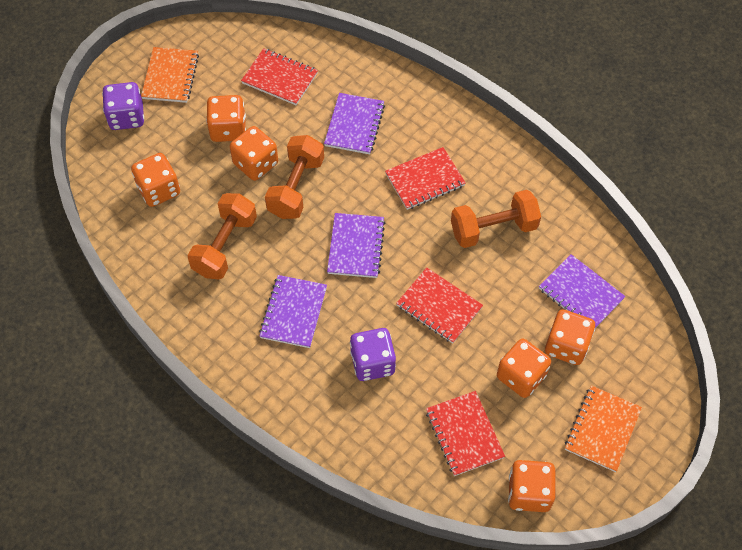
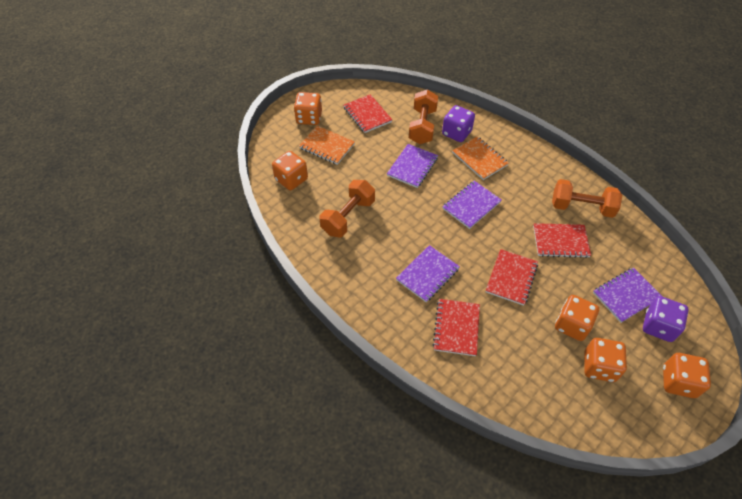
orange dice: 6 -> 5

